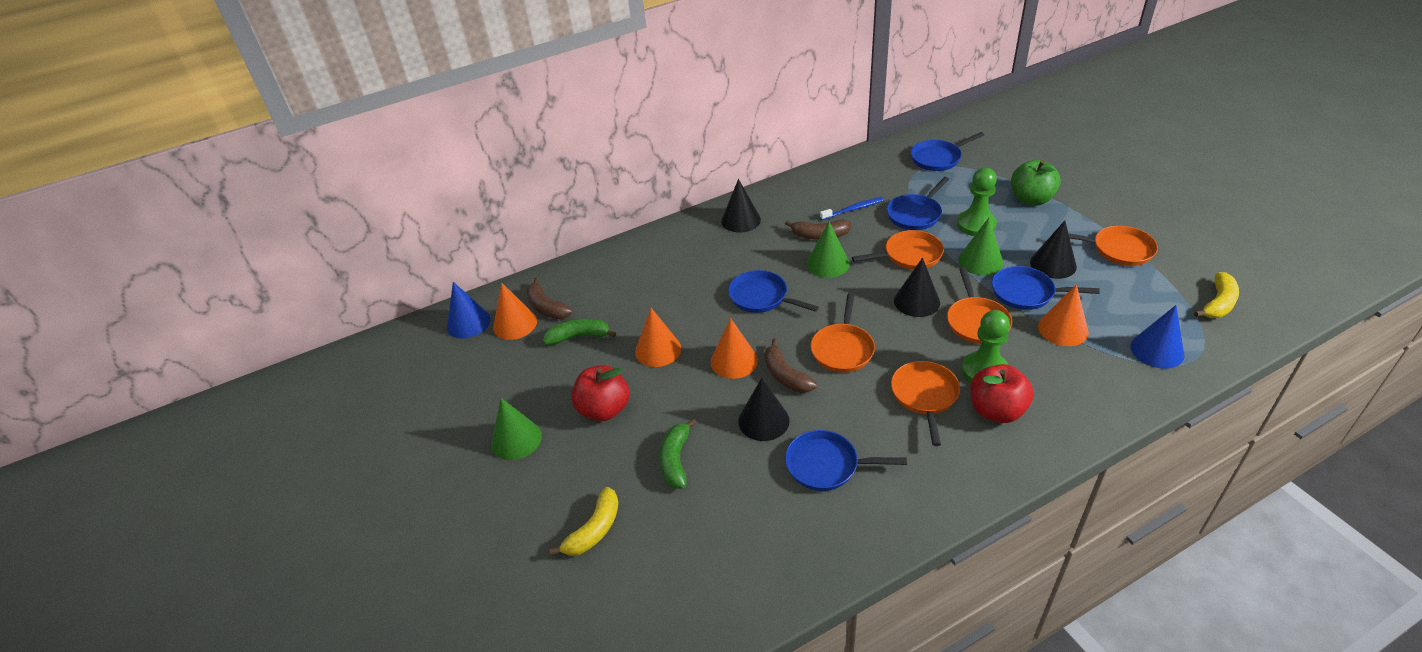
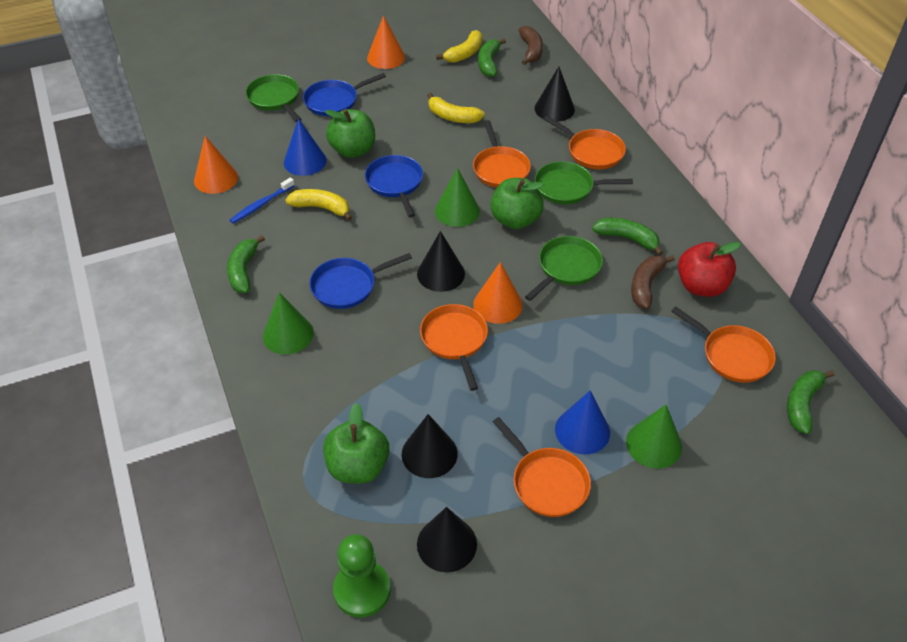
blue pan: 5 -> 3
brown banana: 3 -> 2
green apple: 1 -> 3
green banana: 2 -> 4
green pan: 0 -> 3
green pawn: 2 -> 1
orange cone: 4 -> 3
red apple: 2 -> 1
yellow banana: 2 -> 3

